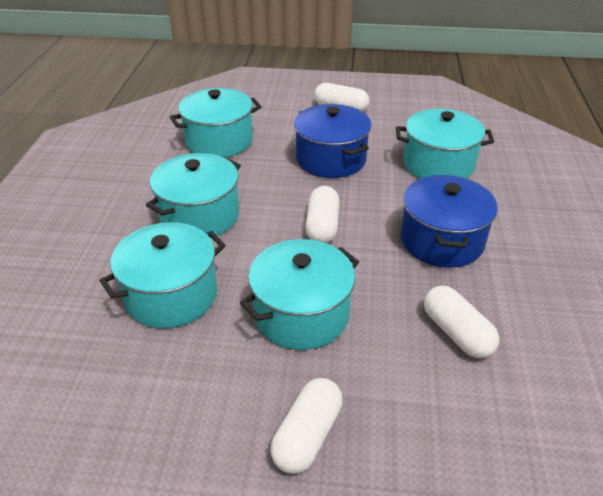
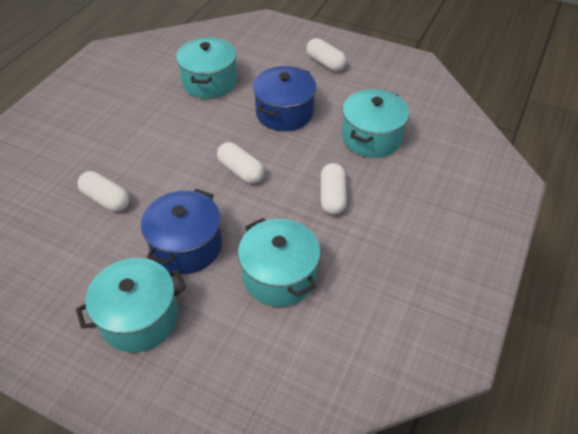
turquoise pot: 5 -> 4

